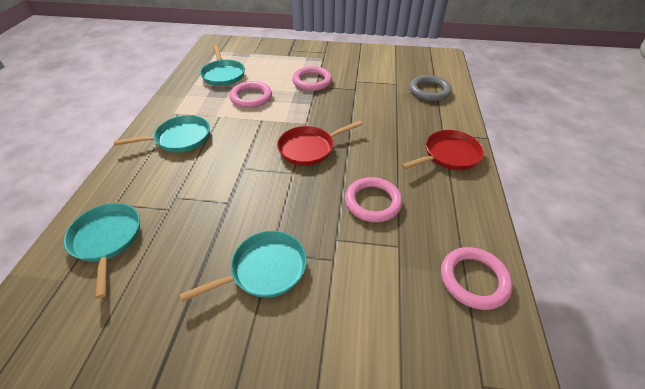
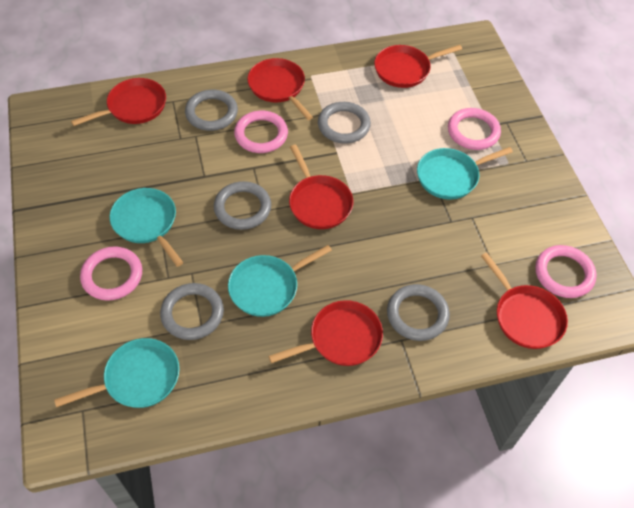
grey ring: 1 -> 5
red pan: 2 -> 6

